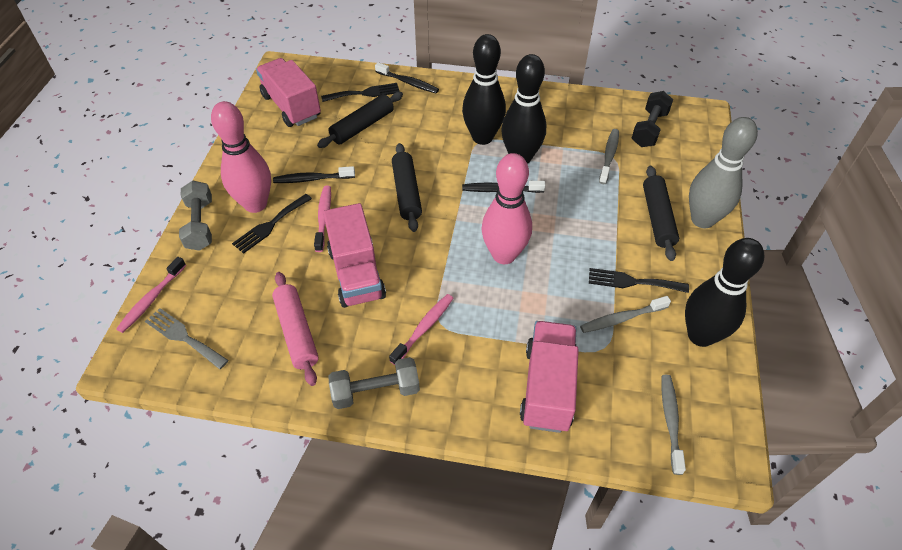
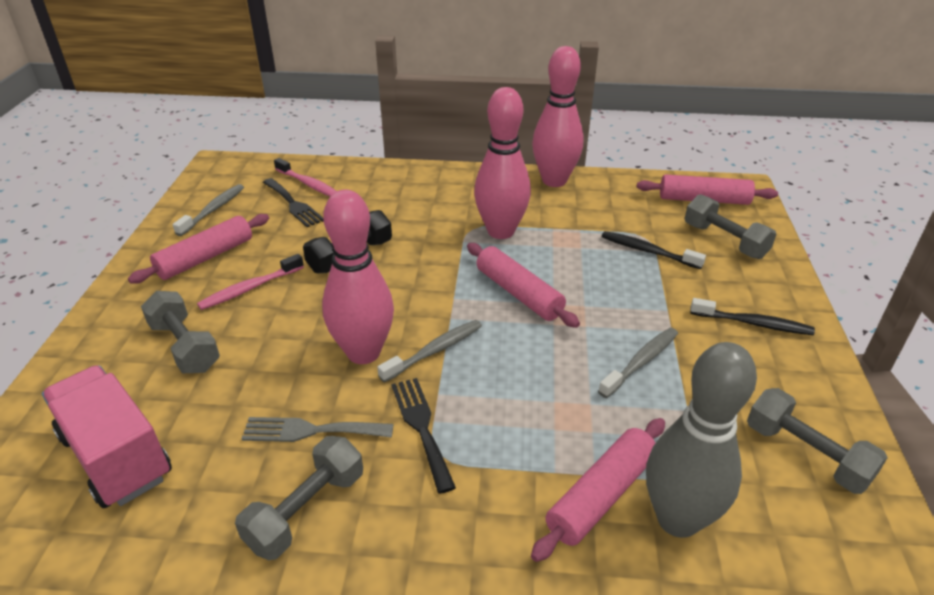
black bowling pin: 3 -> 0
black fork: 3 -> 2
black rolling pin: 3 -> 0
black toothbrush: 3 -> 2
grey dumbbell: 2 -> 4
pink bowling pin: 2 -> 3
pink rolling pin: 1 -> 4
pink toothbrush: 3 -> 2
pink truck: 3 -> 1

